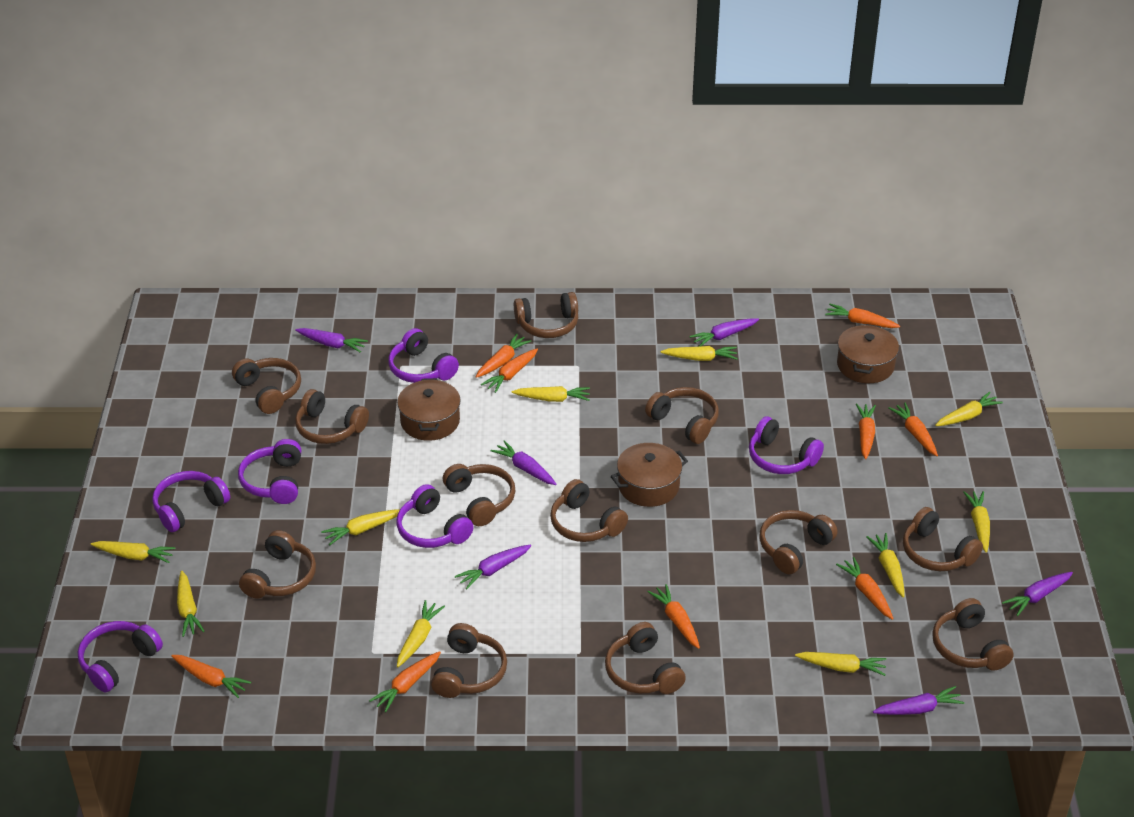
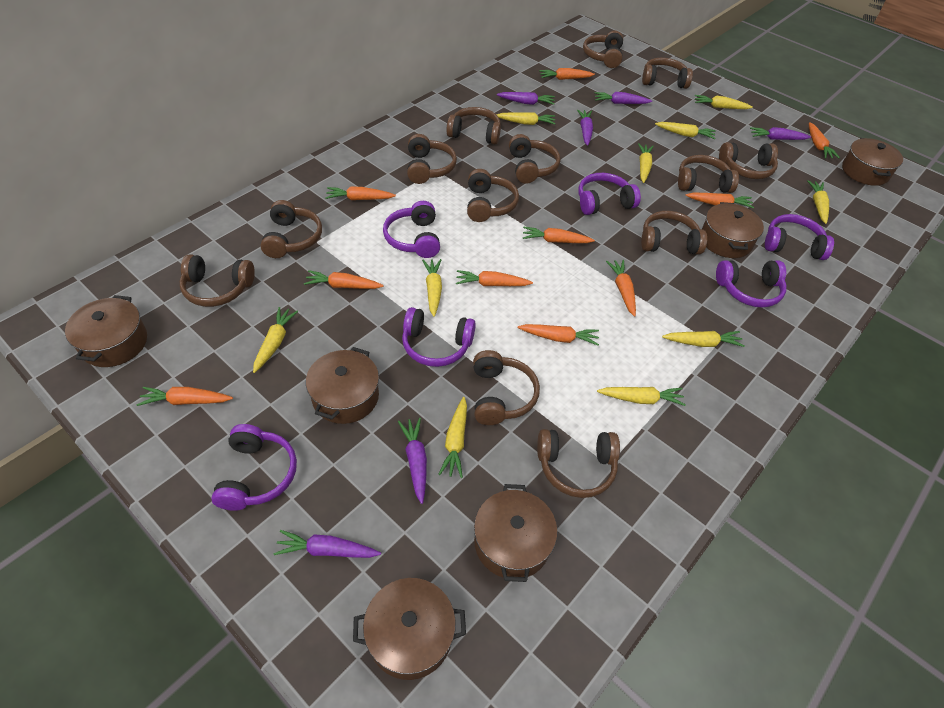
brown headphones: 12 -> 13
brown pot: 3 -> 6
orange carrot: 9 -> 10

